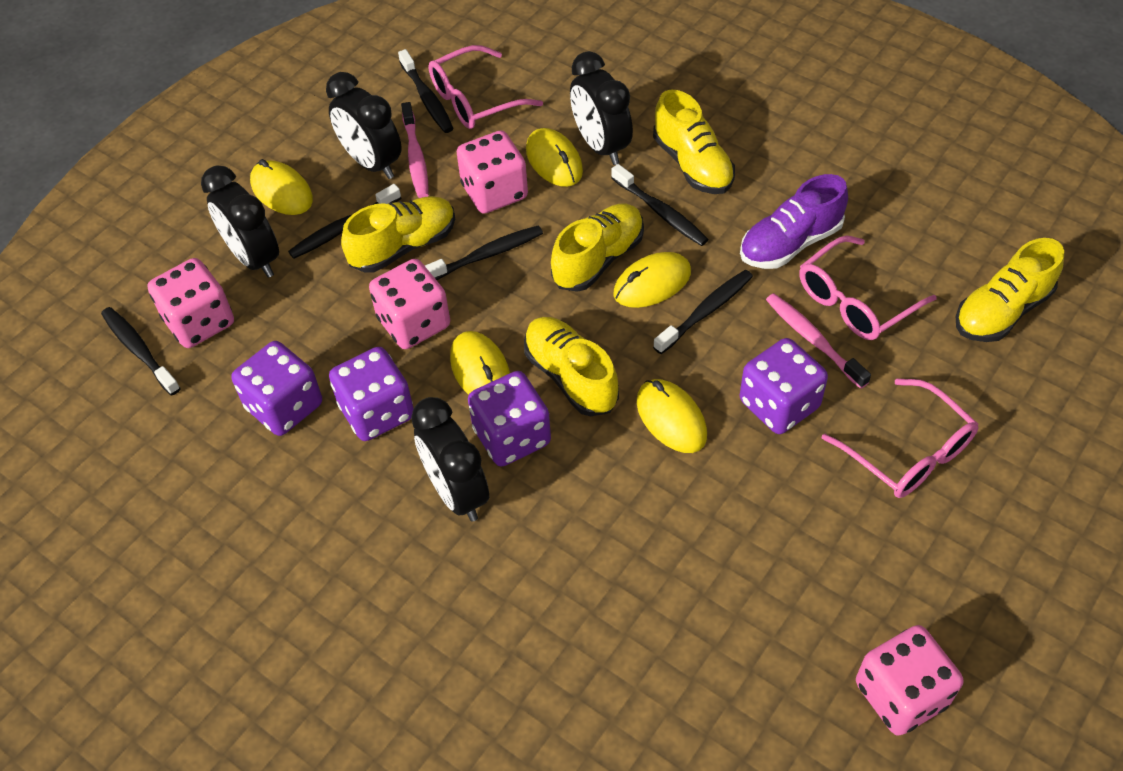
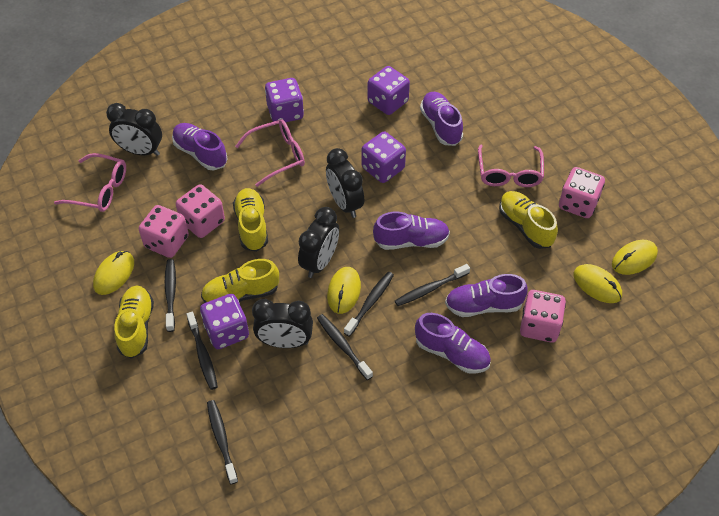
pink toothbrush: 2 -> 0
purple shoe: 1 -> 5
yellow mouse: 5 -> 4
yellow shoe: 5 -> 4

